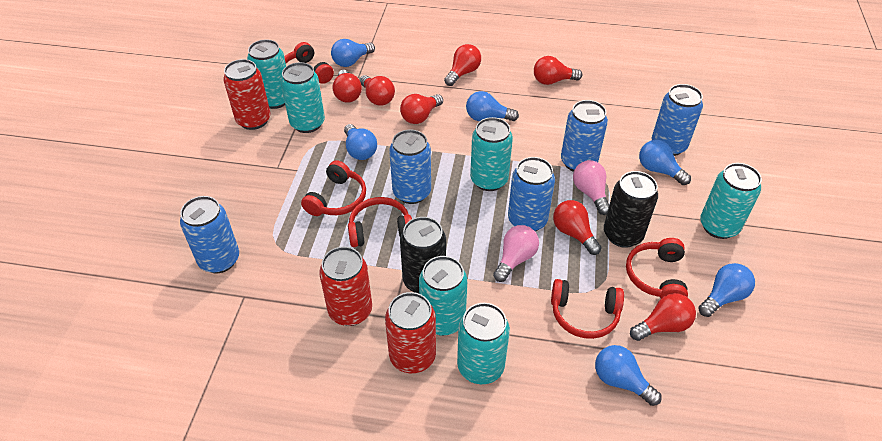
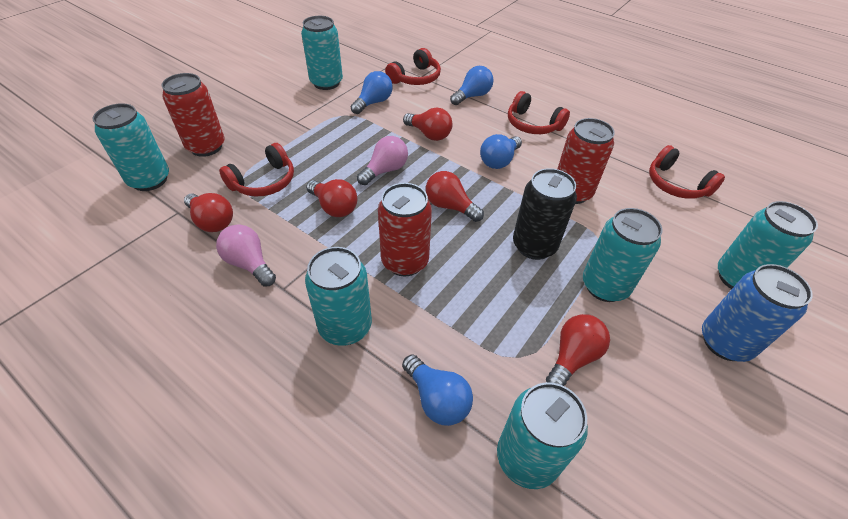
black can: 2 -> 1
blue can: 5 -> 1
blue light bulb: 6 -> 4
red headphones: 5 -> 4
red light bulb: 7 -> 5

